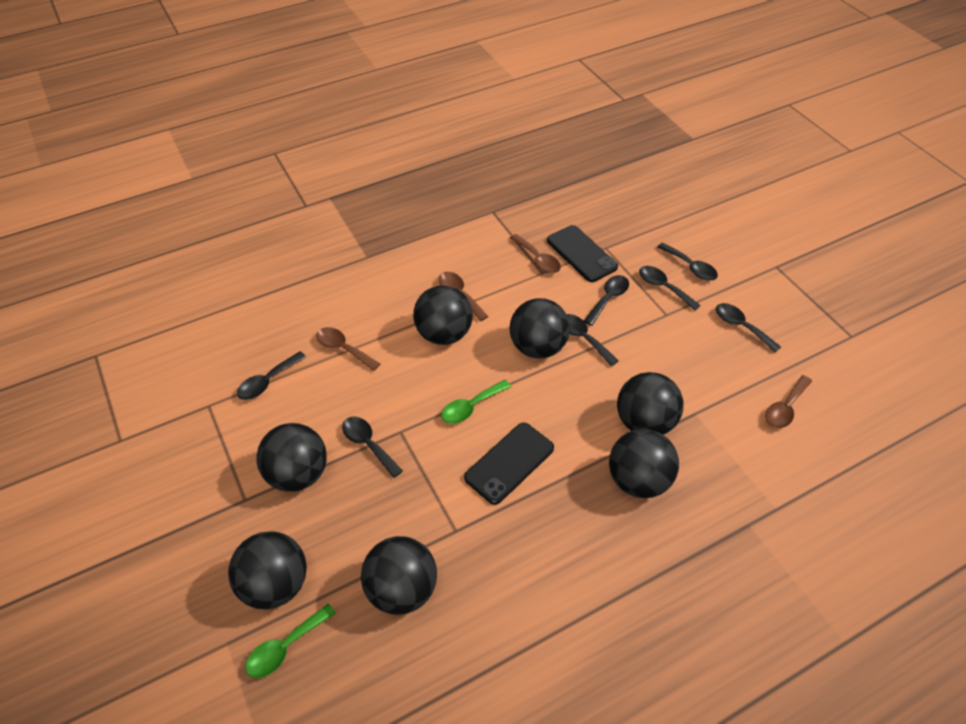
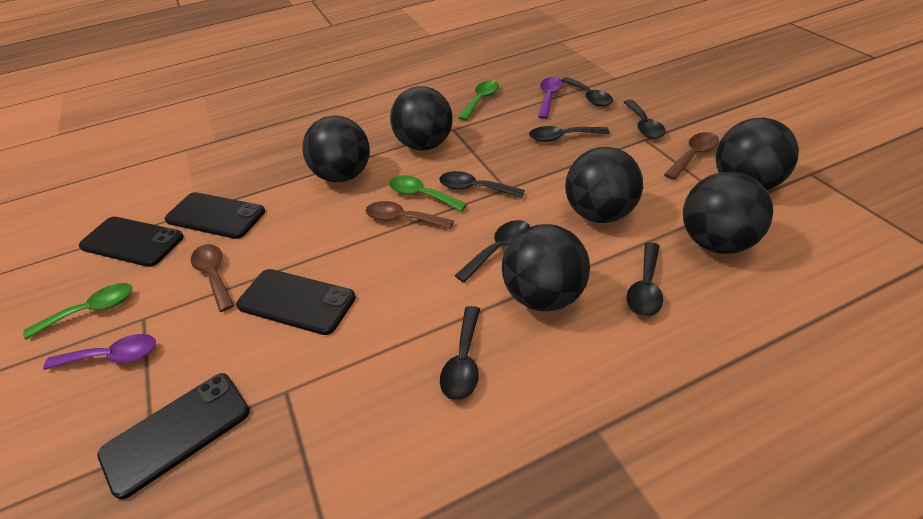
black ball: 7 -> 6
black phone: 2 -> 4
brown spoon: 4 -> 3
green spoon: 2 -> 3
purple spoon: 0 -> 2

